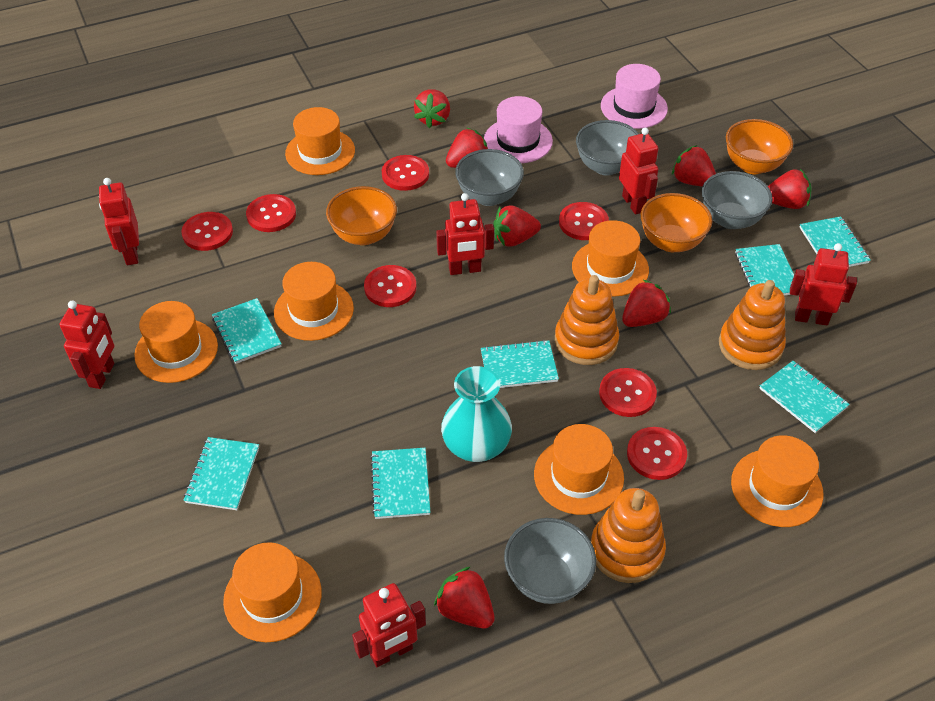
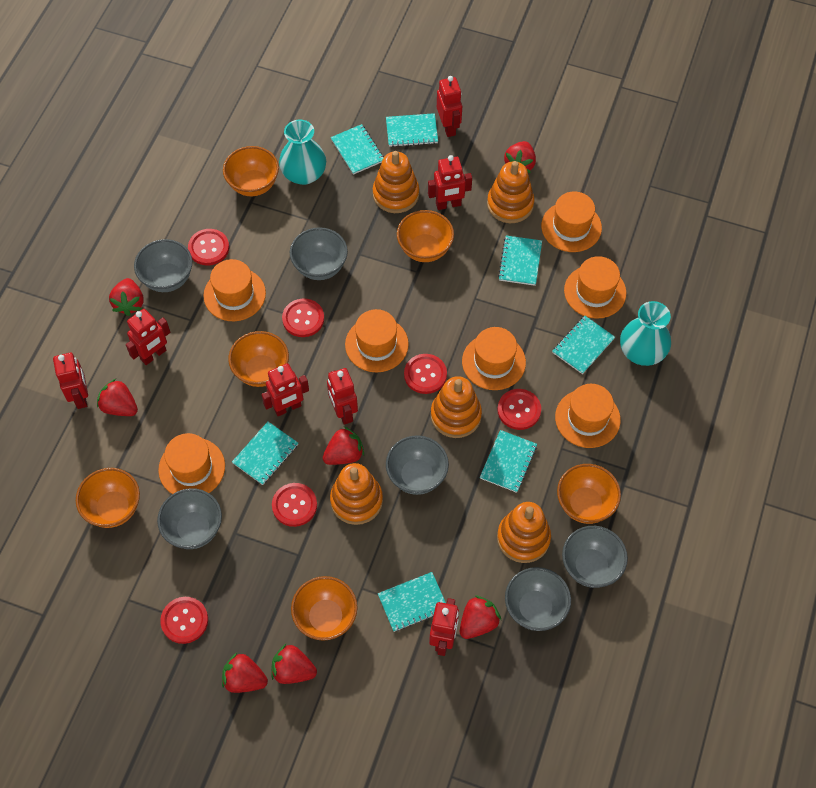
grey bowl: 4 -> 6
orange bowl: 3 -> 6
orange stacking toy: 3 -> 5
pink hat: 2 -> 0
red button: 7 -> 6
red robot: 6 -> 7
turquoise vase: 1 -> 2

